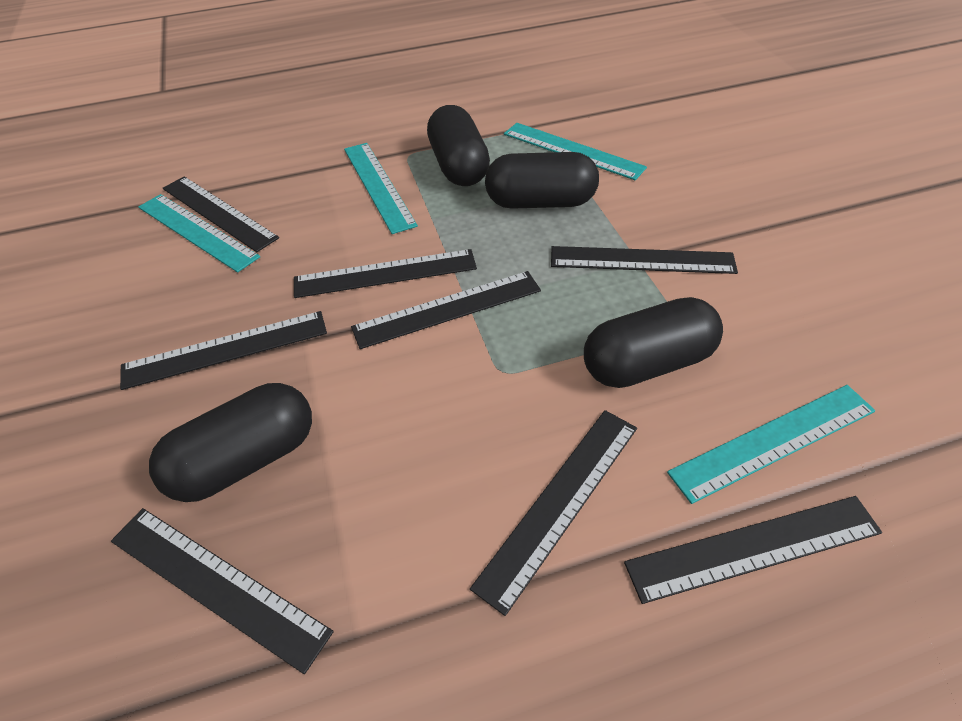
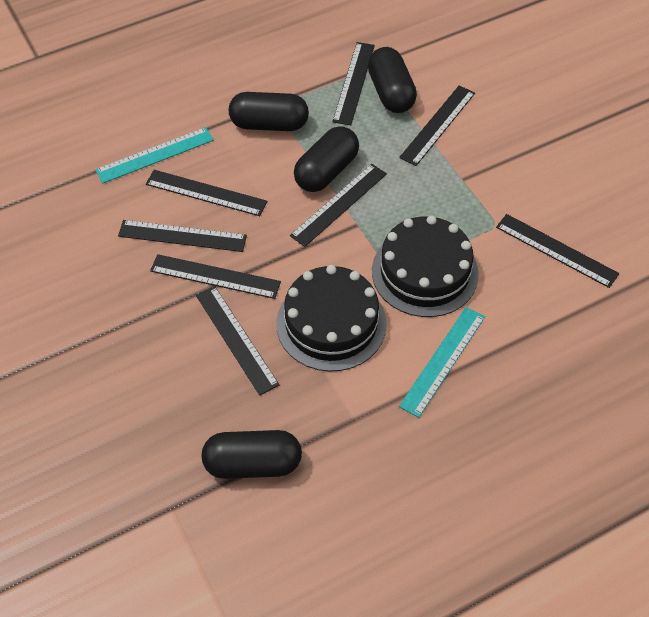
black cake: 0 -> 2
turquoise ruler: 4 -> 2

